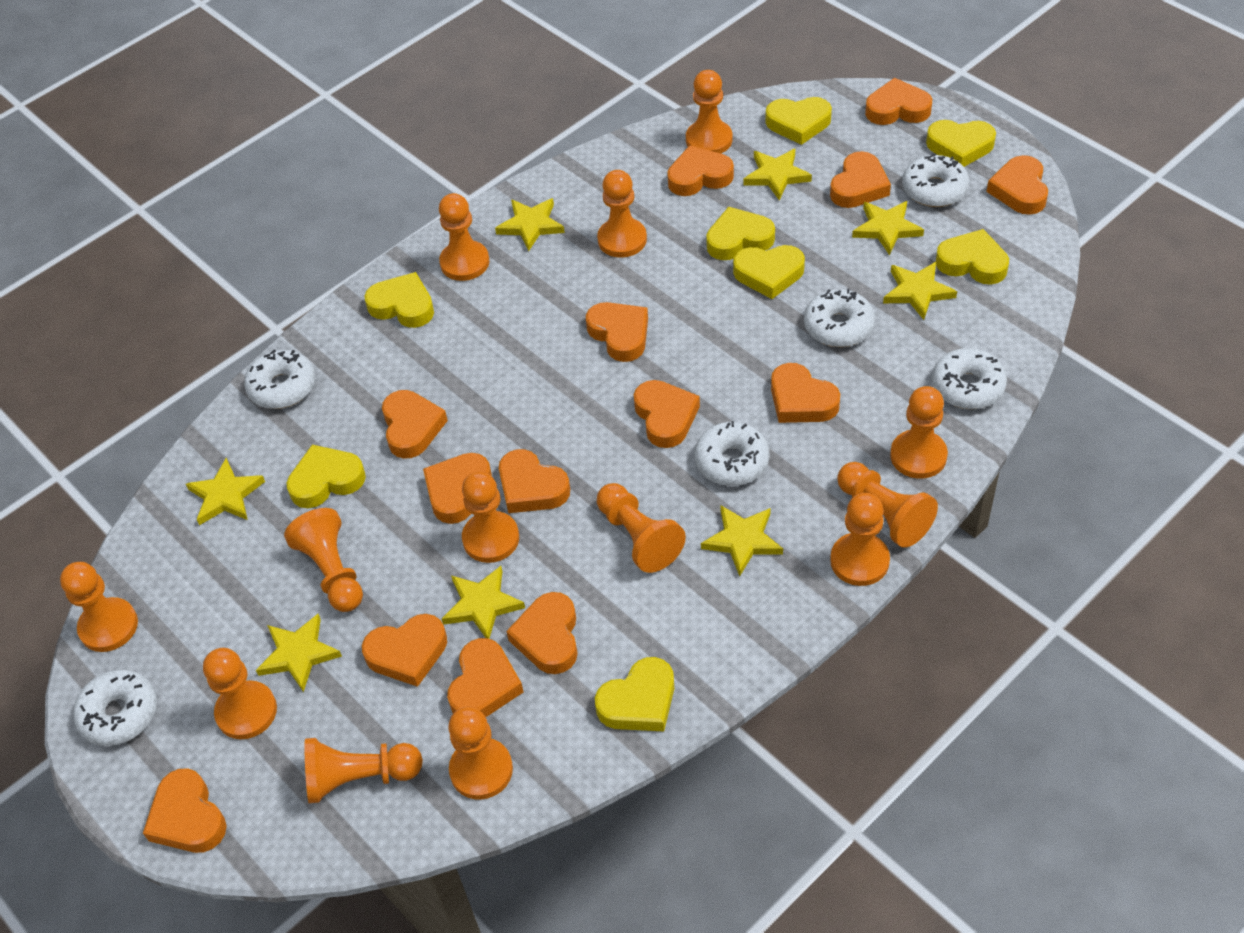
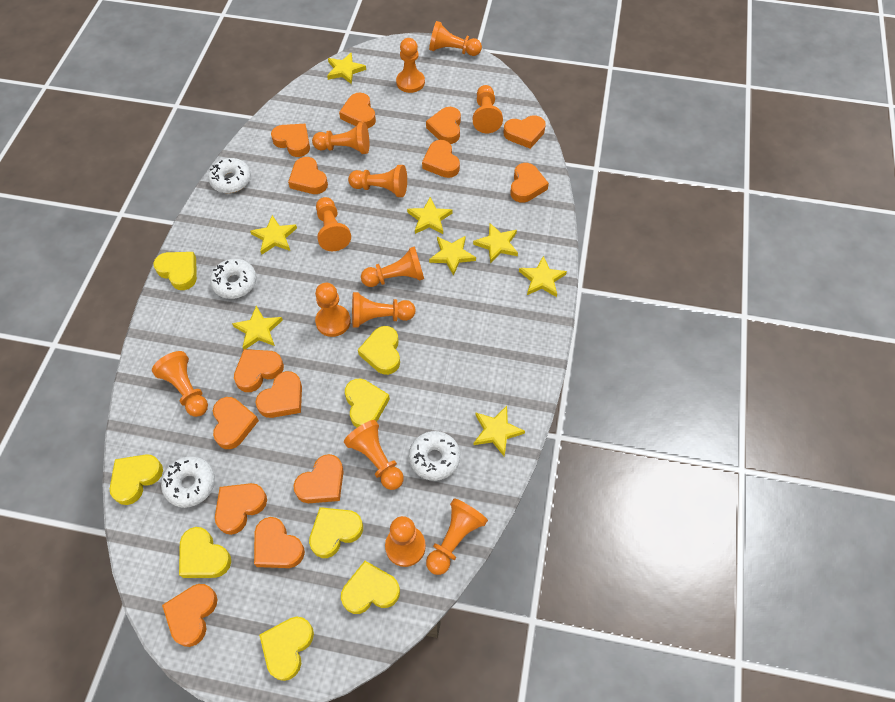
white donut: 6 -> 4

